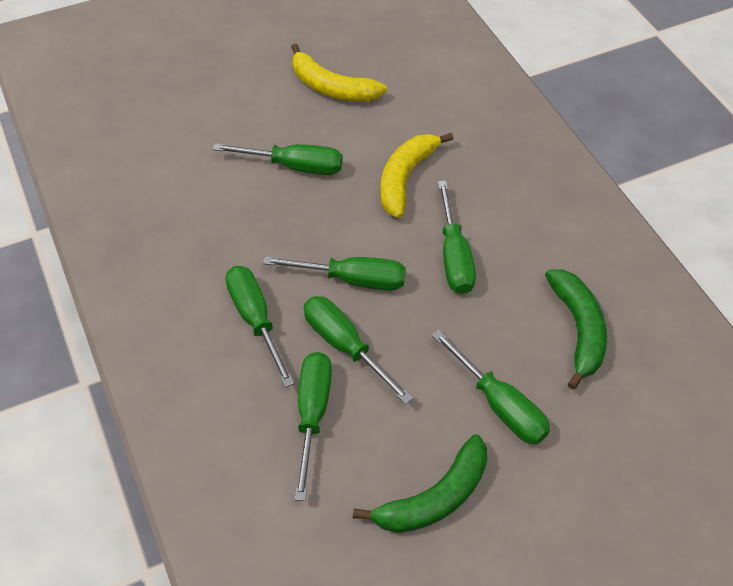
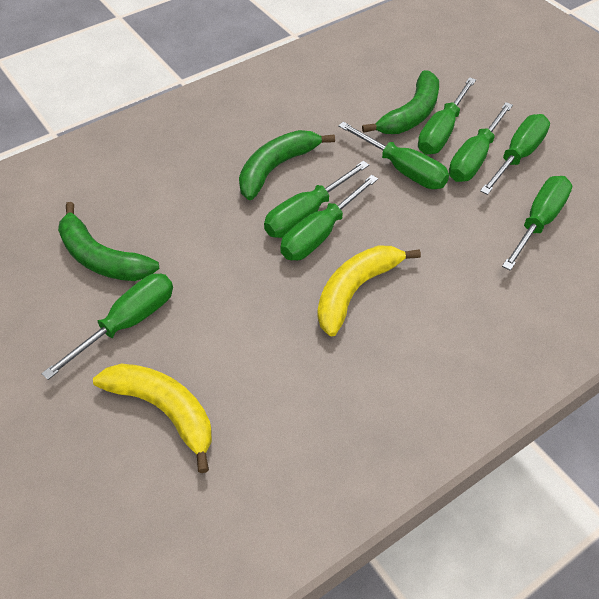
green banana: 2 -> 3
green screwdriver: 7 -> 8

